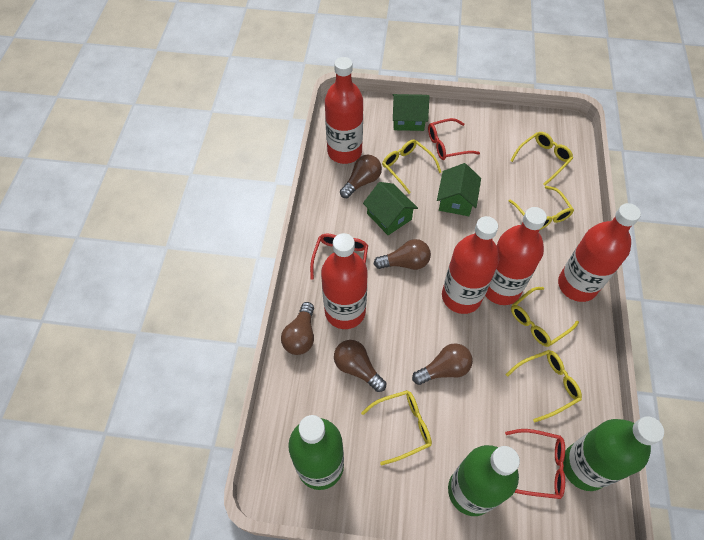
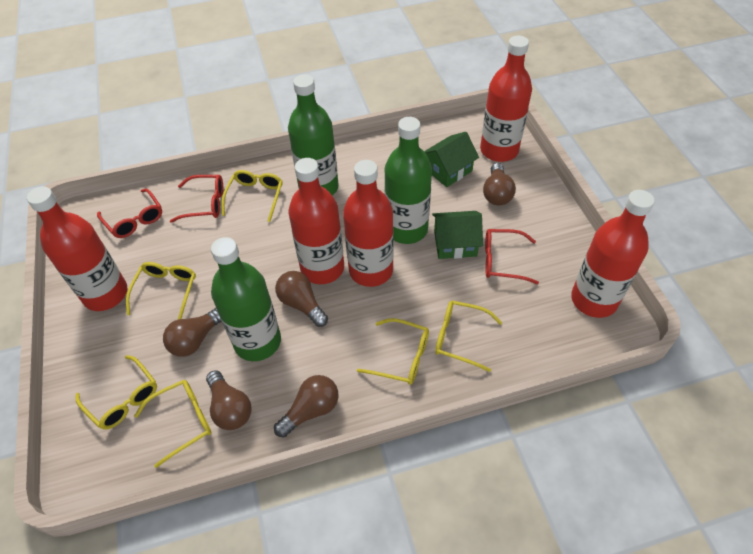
green house: 3 -> 2

